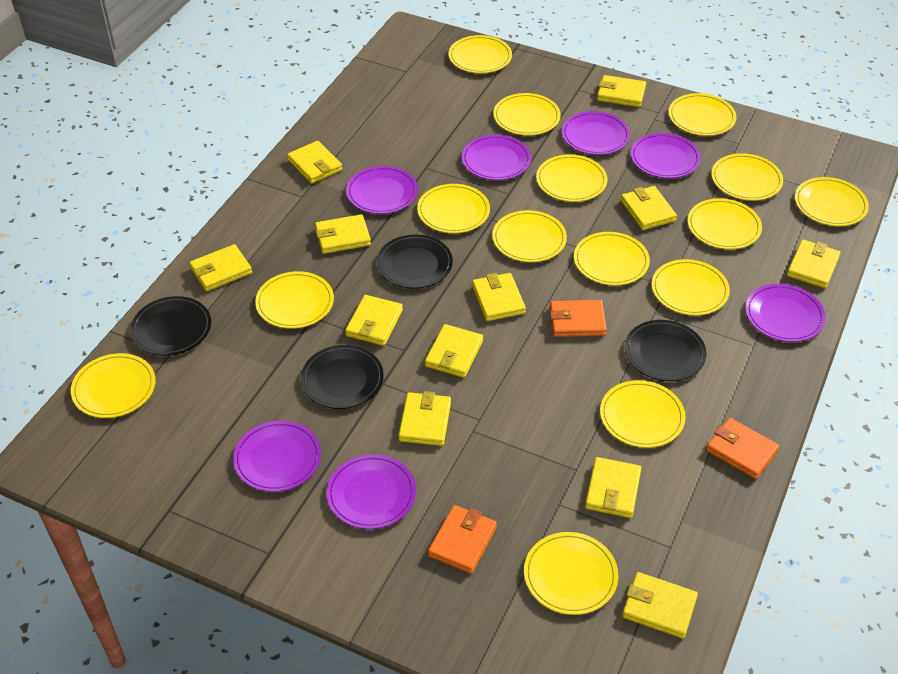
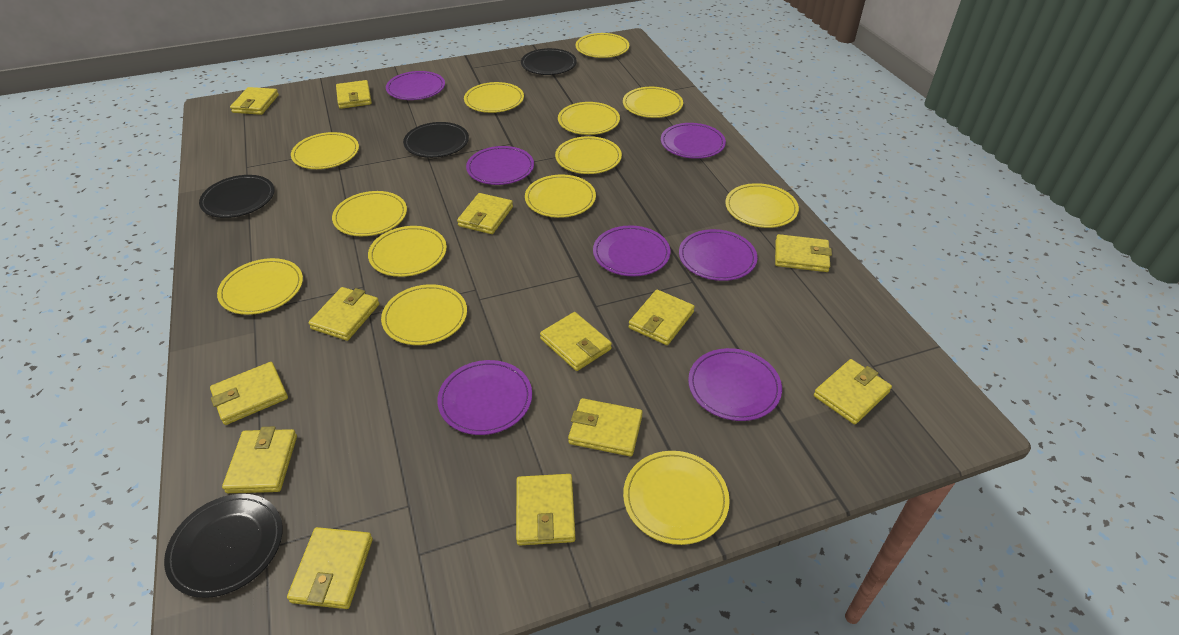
orange wallet: 3 -> 0
yellow plate: 15 -> 13
yellow wallet: 12 -> 13

